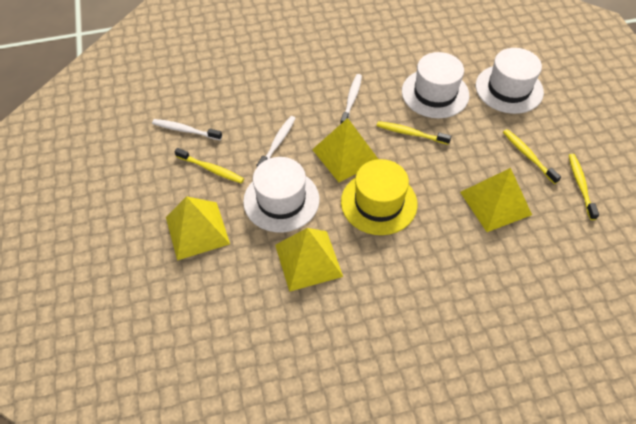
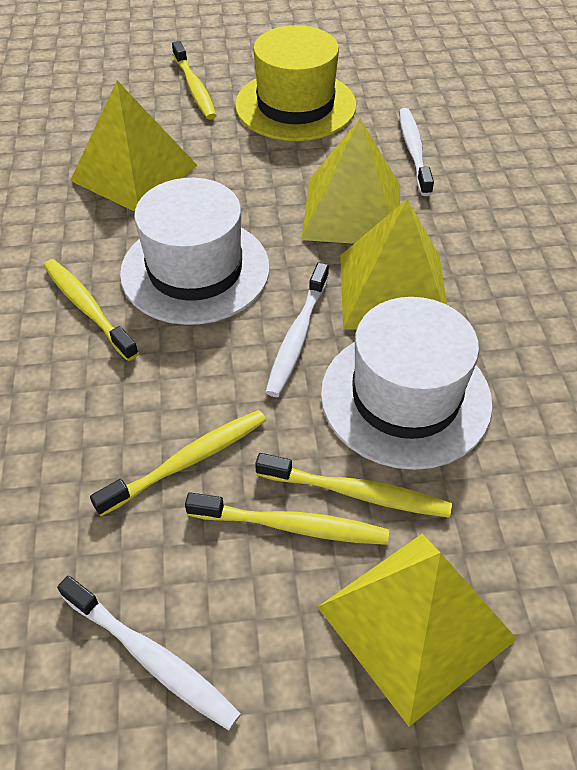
white hat: 3 -> 2
yellow toothbrush: 4 -> 5

